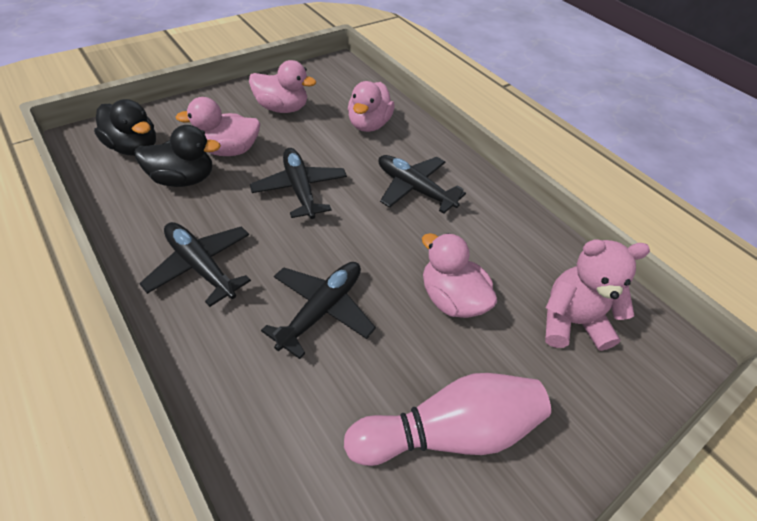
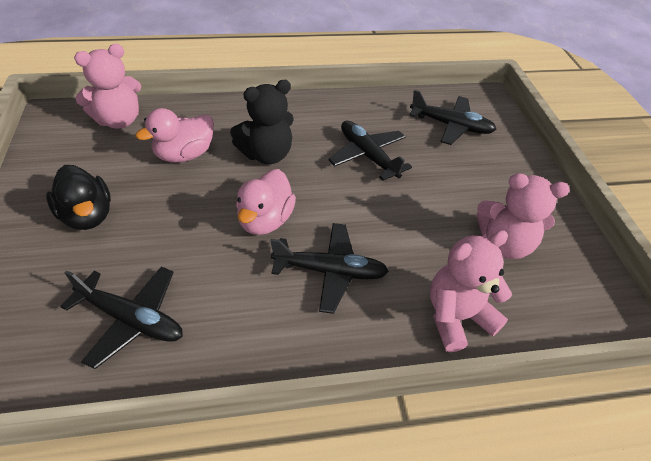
black duck: 2 -> 1
black teddy bear: 0 -> 1
pink bowling pin: 1 -> 0
pink duck: 4 -> 2
pink teddy bear: 1 -> 3

